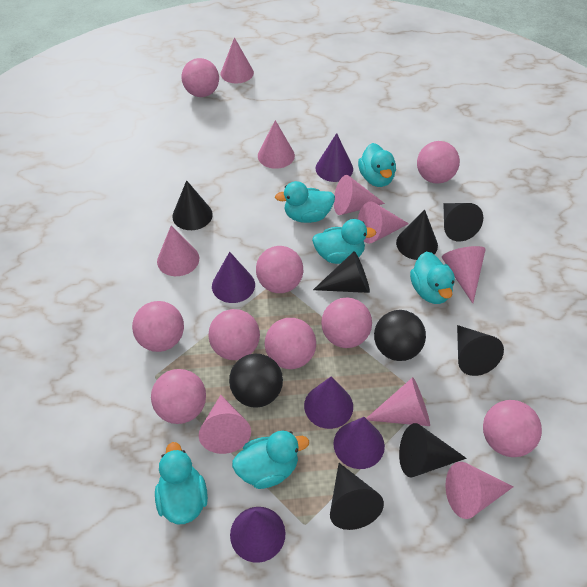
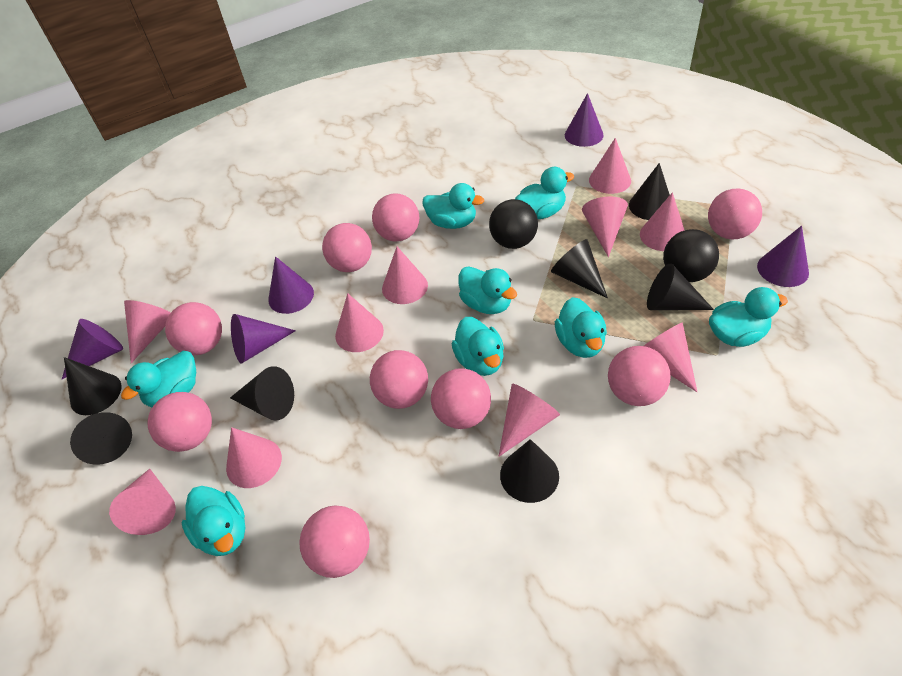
pink cone: 9 -> 10
turquoise duck: 6 -> 8

